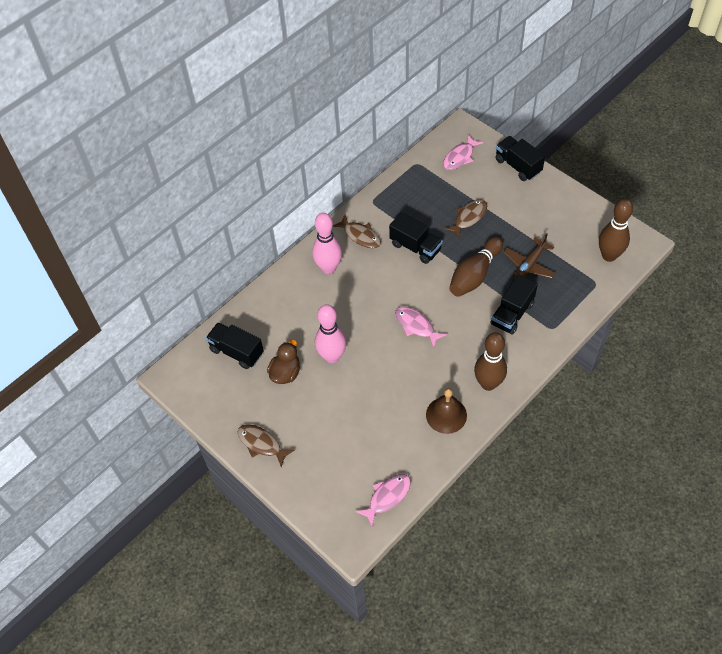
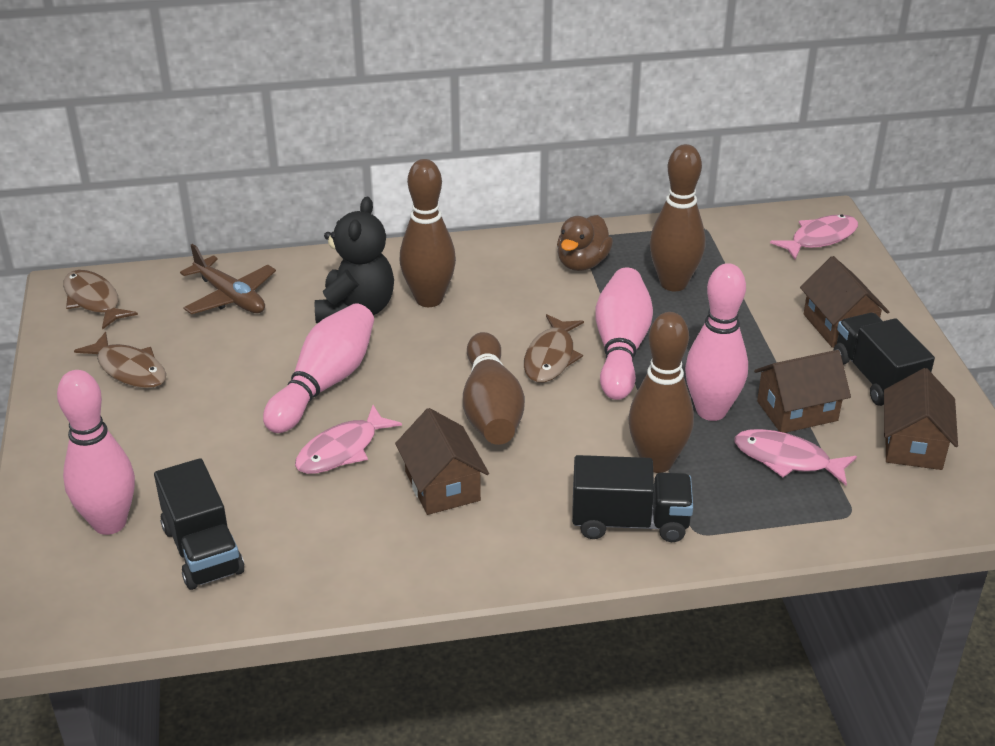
black teddy bear: 0 -> 1
black truck: 4 -> 3
brown bell: 1 -> 0
brown bowling pin: 3 -> 4
brown house: 0 -> 4
pink bowling pin: 2 -> 4

